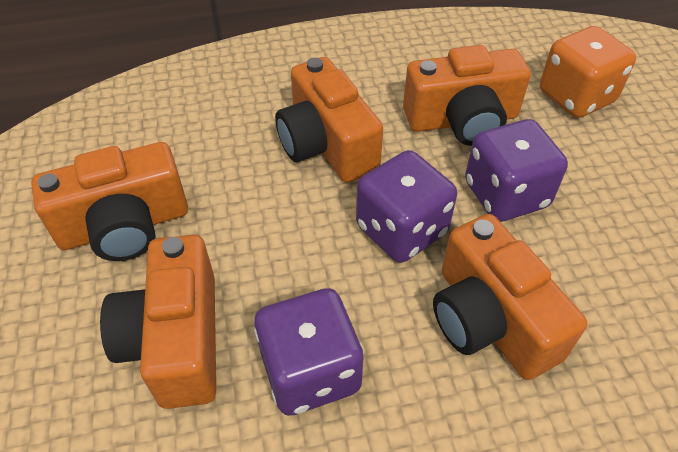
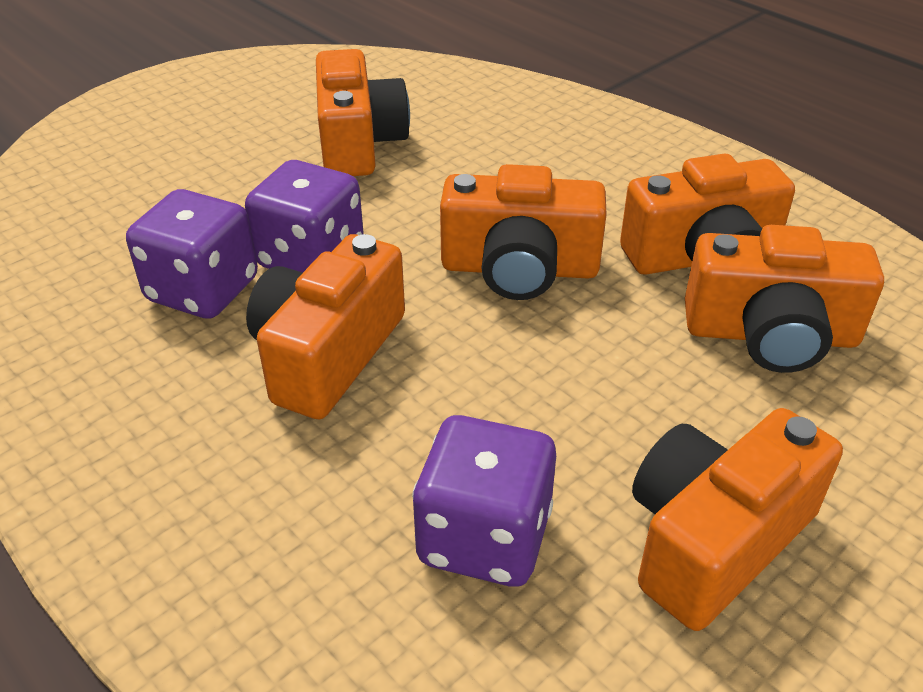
orange camera: 5 -> 6
orange dice: 1 -> 0

